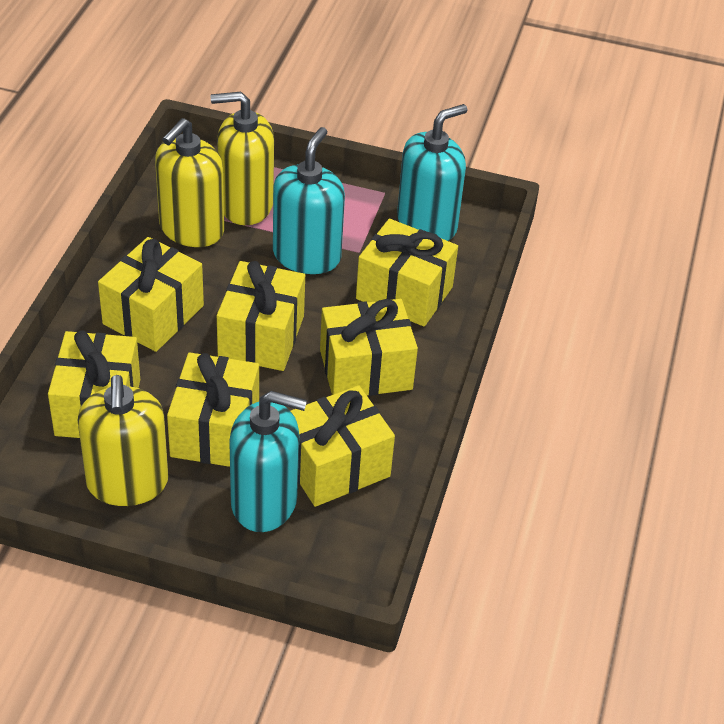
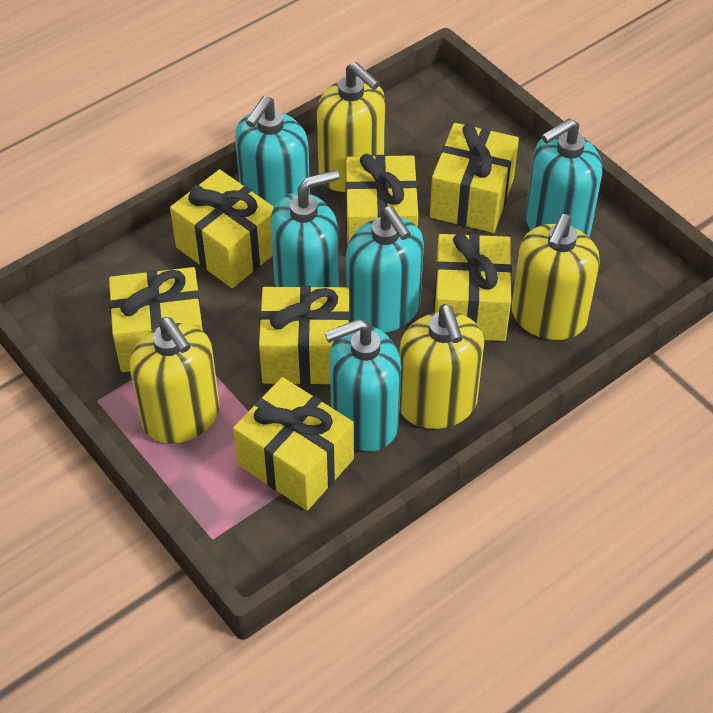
turquoise soap dispenser: 3 -> 5
yellow soap dispenser: 3 -> 4

